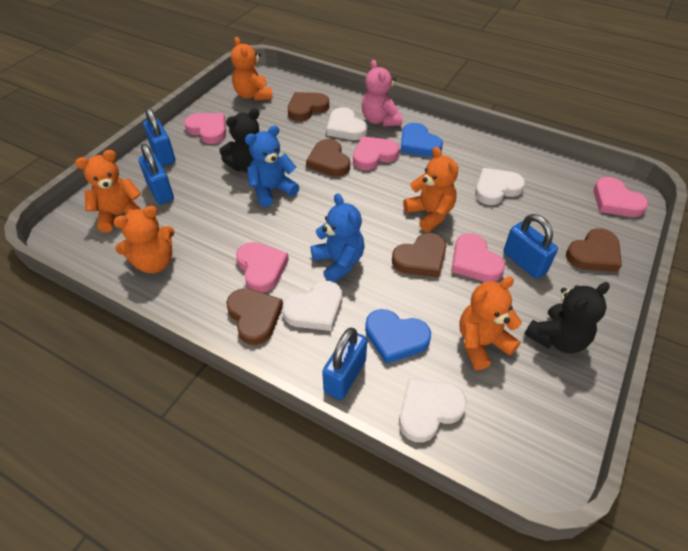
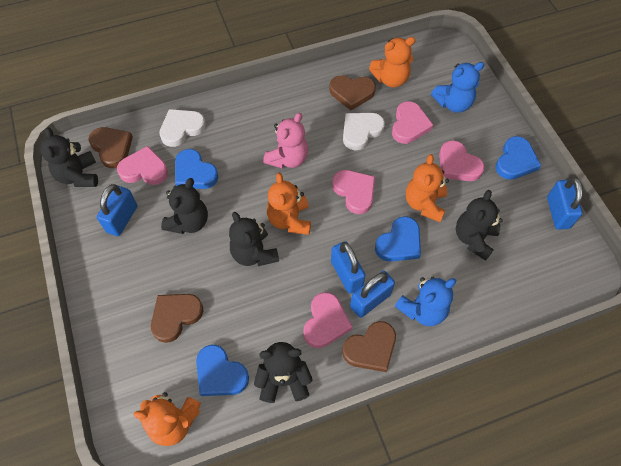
black teddy bear: 2 -> 5
blue heart: 2 -> 4
brown heart: 5 -> 4
orange teddy bear: 5 -> 4
white heart: 4 -> 2

